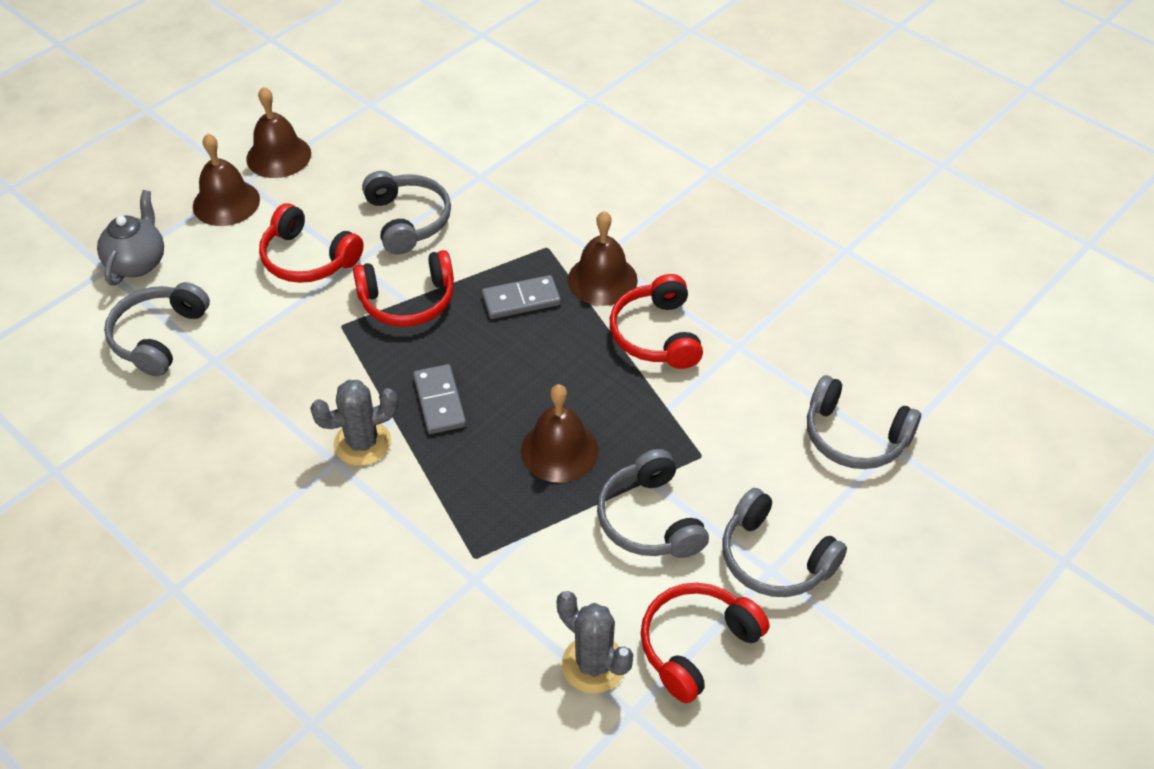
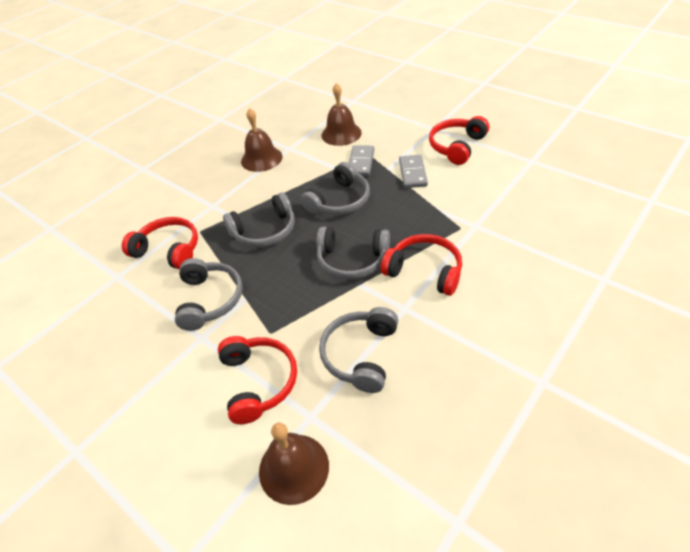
brown bell: 4 -> 3
grey cactus: 2 -> 0
grey teapot: 1 -> 0

